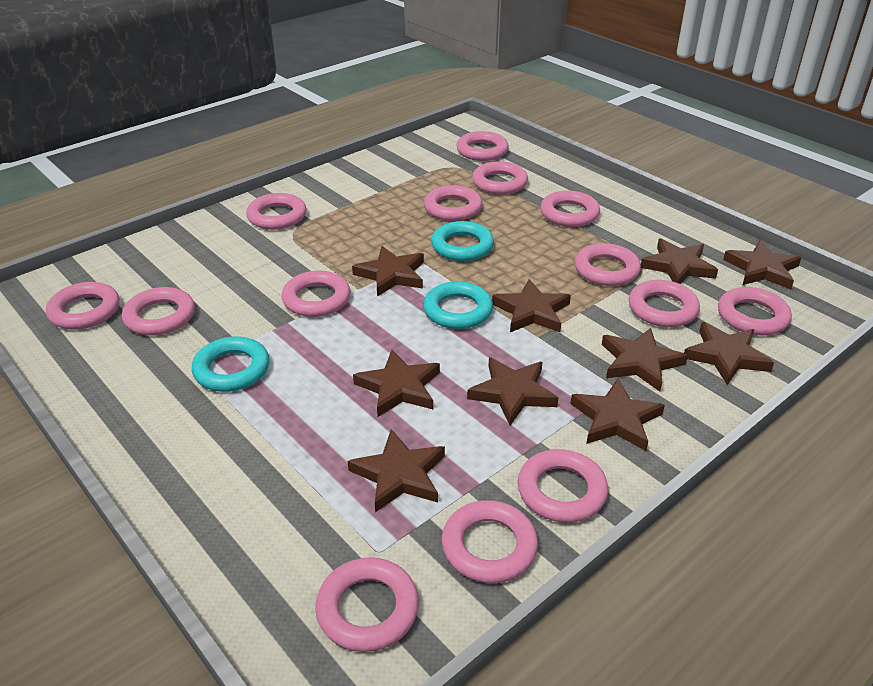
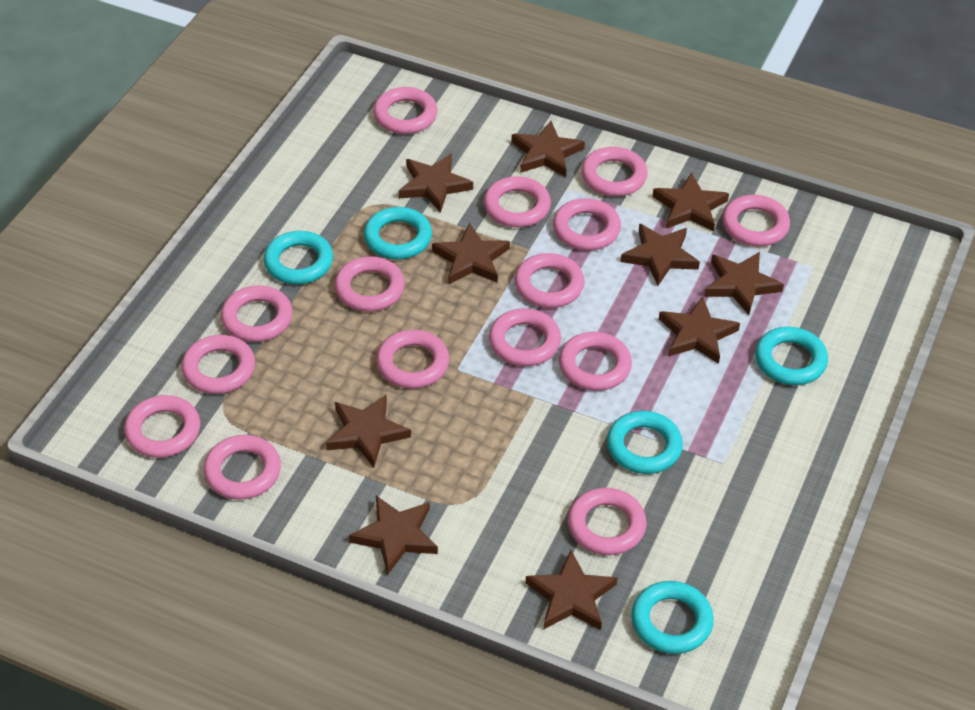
pink ring: 14 -> 15
turquoise ring: 3 -> 5

